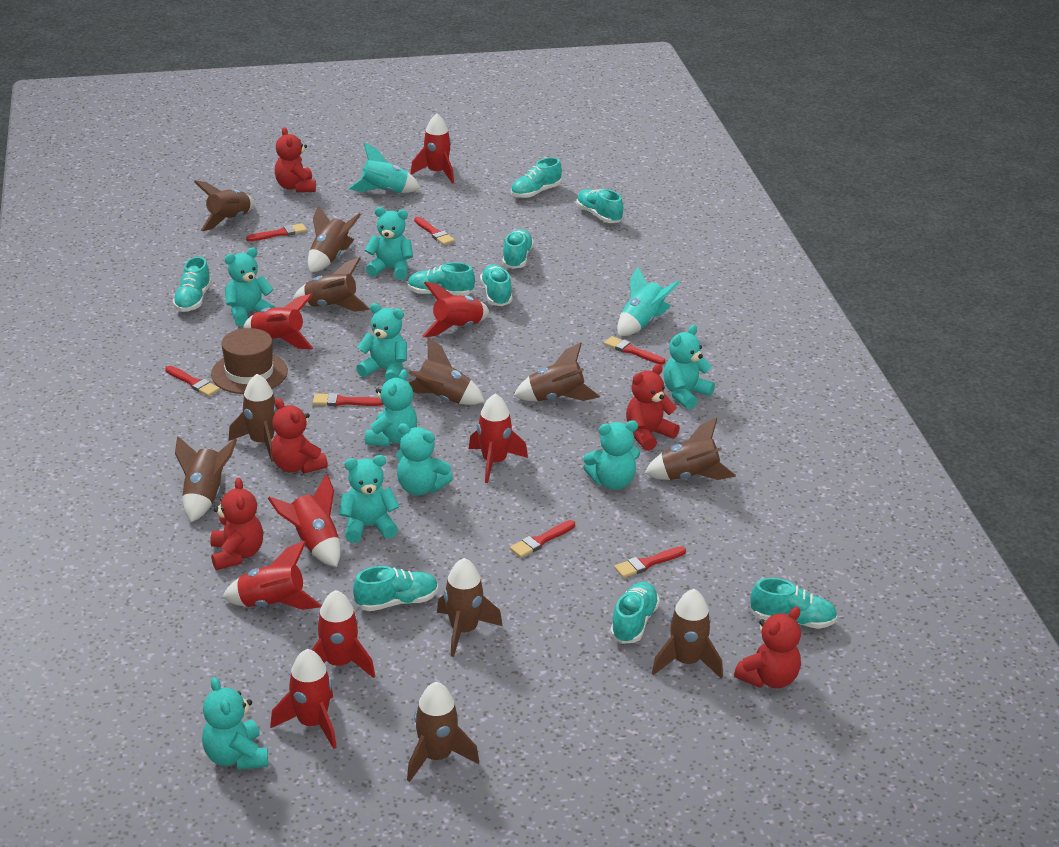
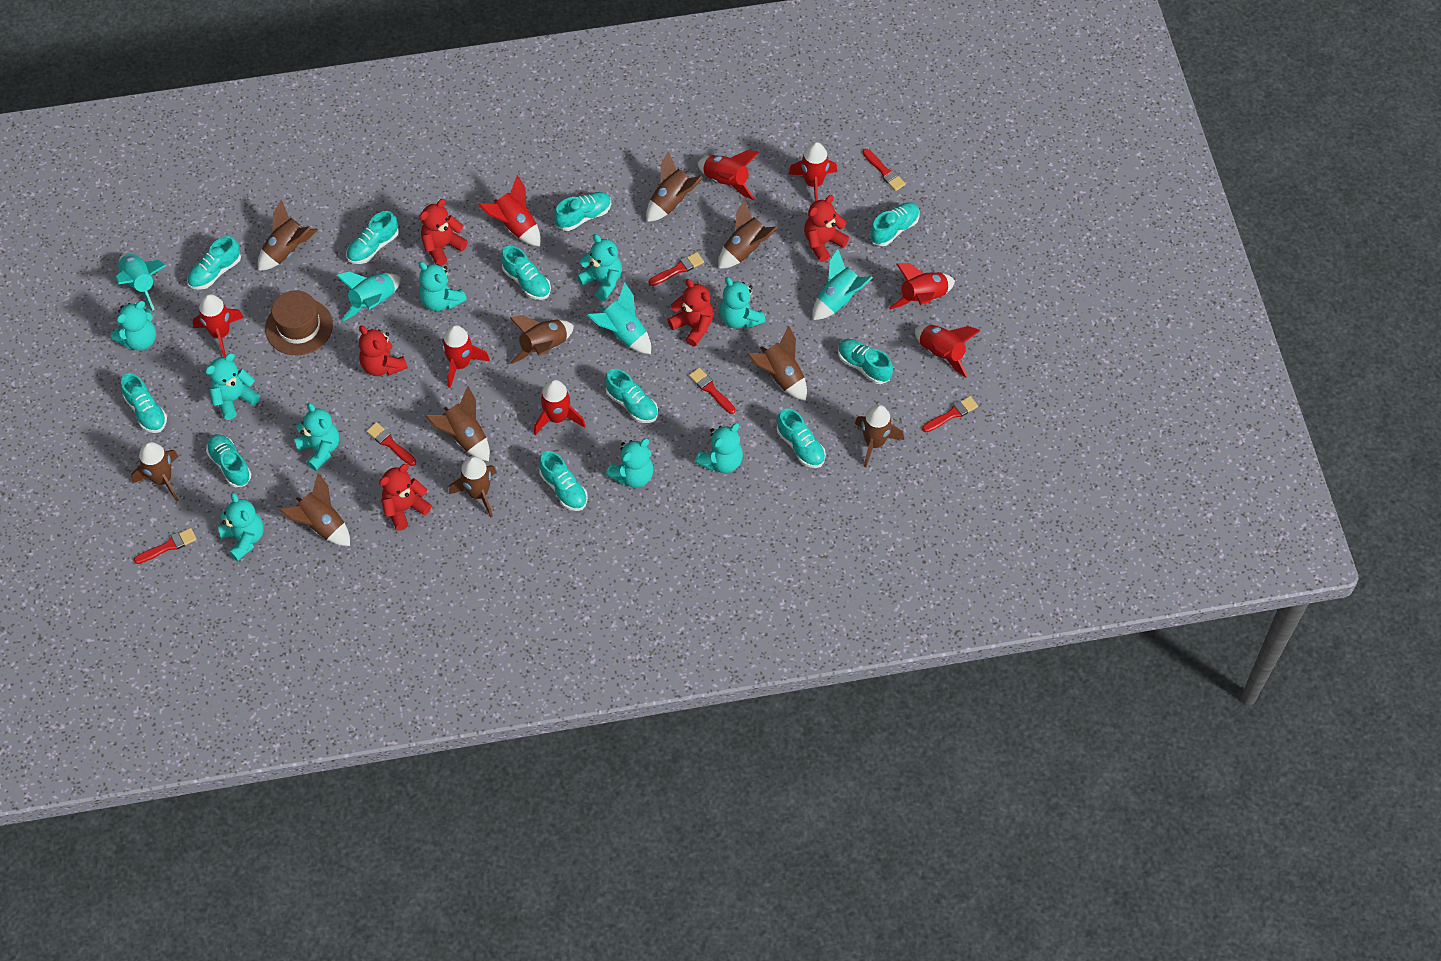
brown rocket: 11 -> 10
red brush: 7 -> 6
turquoise rocket: 2 -> 4
turquoise shoe: 9 -> 11

